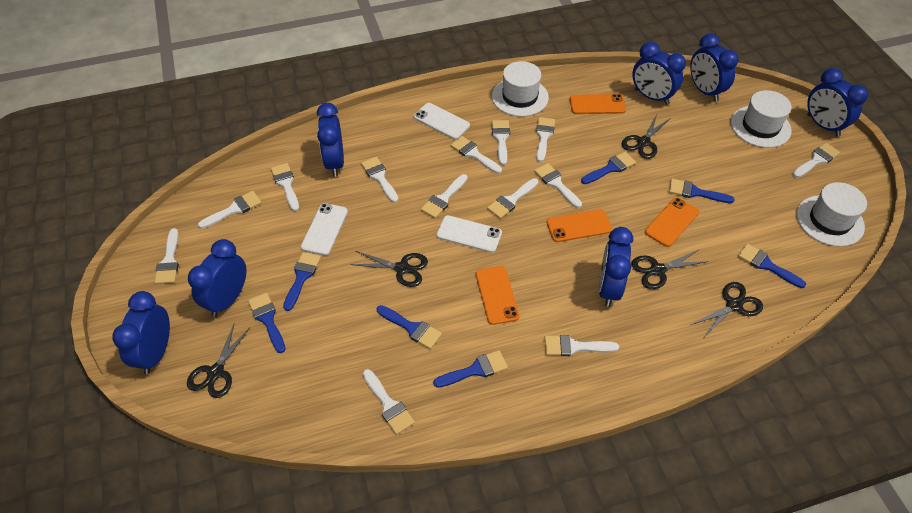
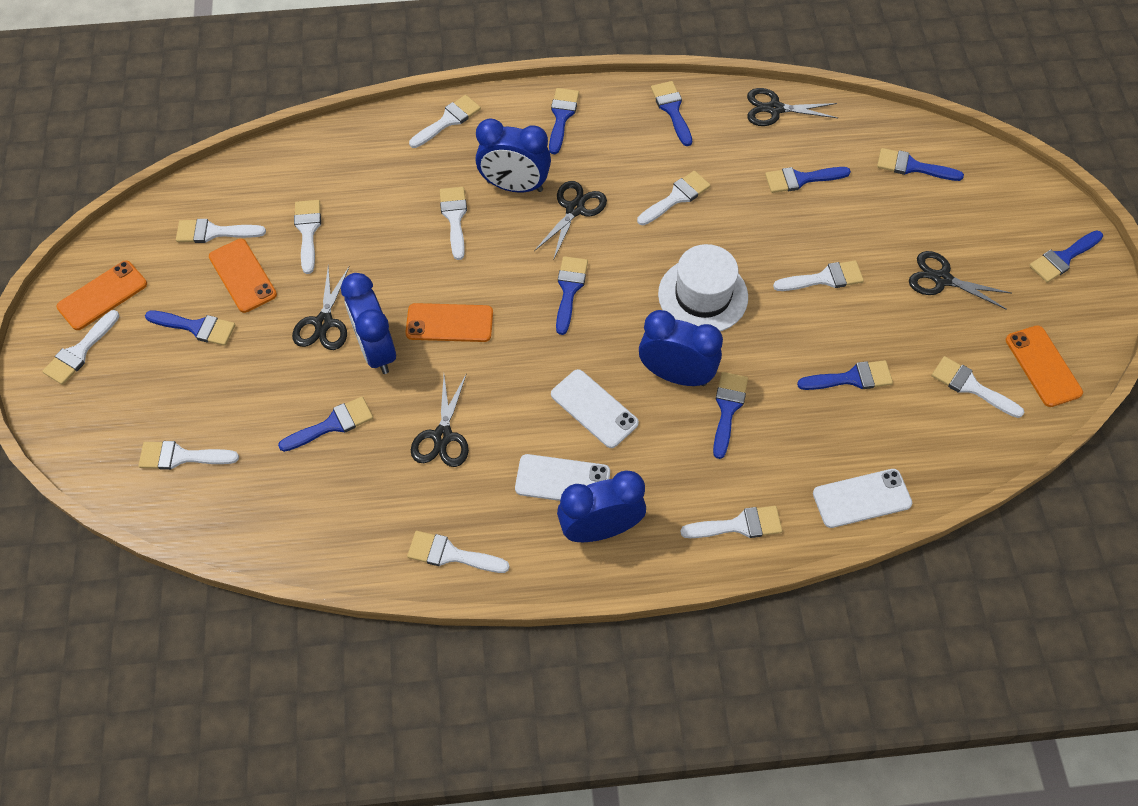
blue brush: 7 -> 10
blue clock: 7 -> 4
white brush: 13 -> 11
white hat: 3 -> 1

